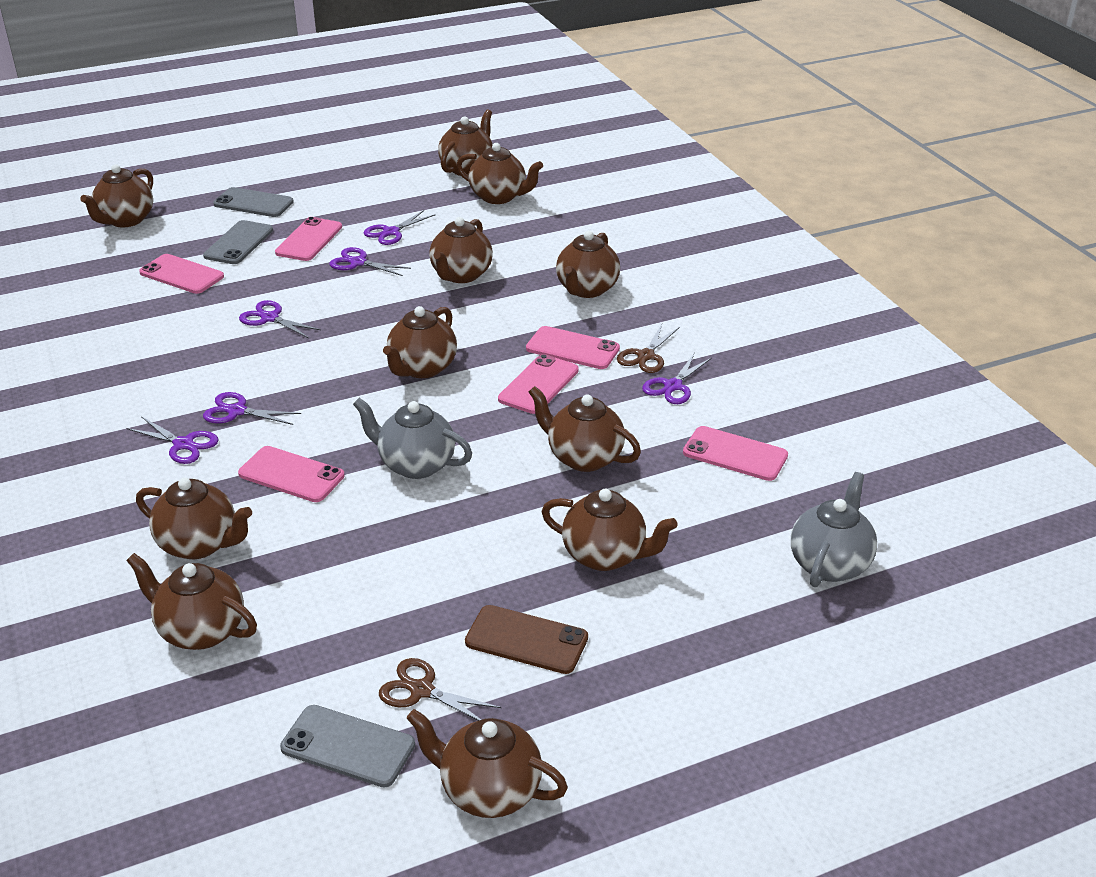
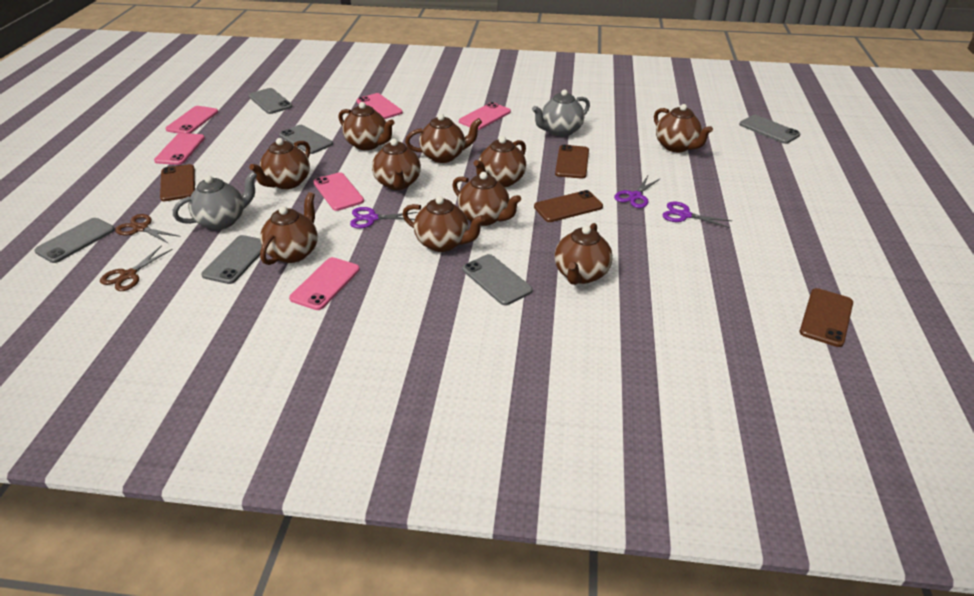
brown phone: 1 -> 4
brown teapot: 11 -> 10
grey phone: 3 -> 6
purple scissors: 6 -> 3

